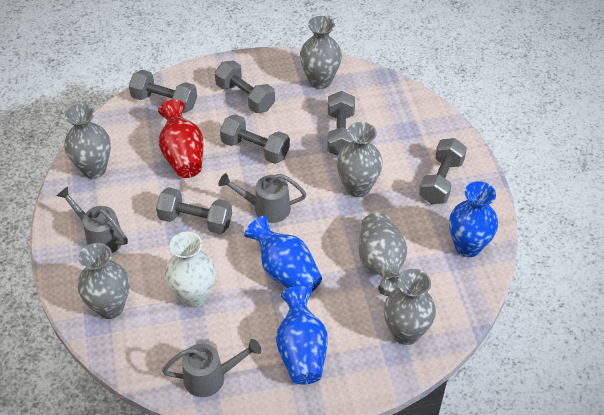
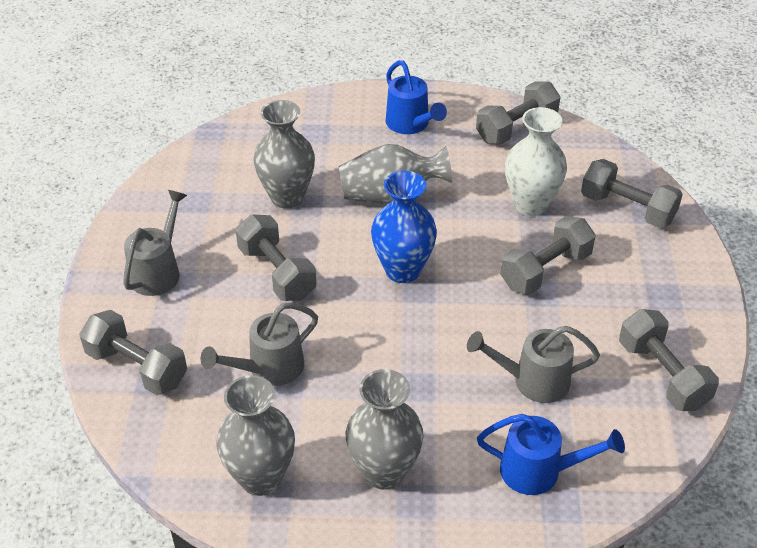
blue vase: 3 -> 1
blue watering can: 0 -> 2
grey vase: 6 -> 4
red vase: 1 -> 0

